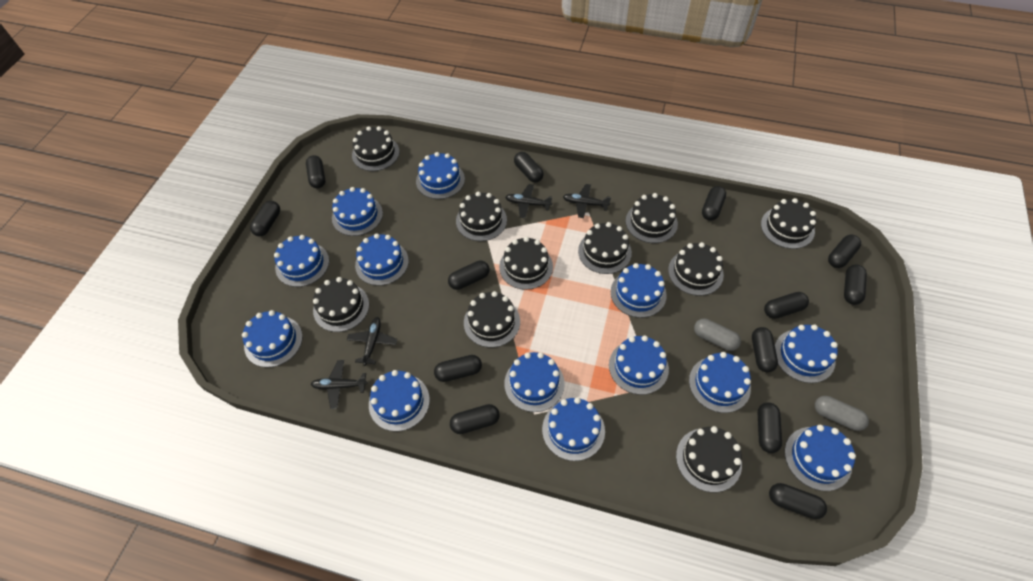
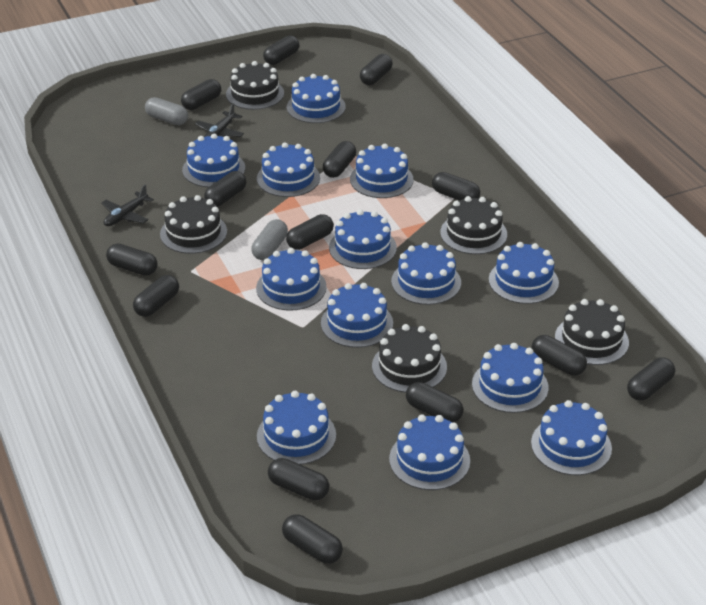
black cake: 10 -> 5
black capsule: 13 -> 14
black plane: 4 -> 2

